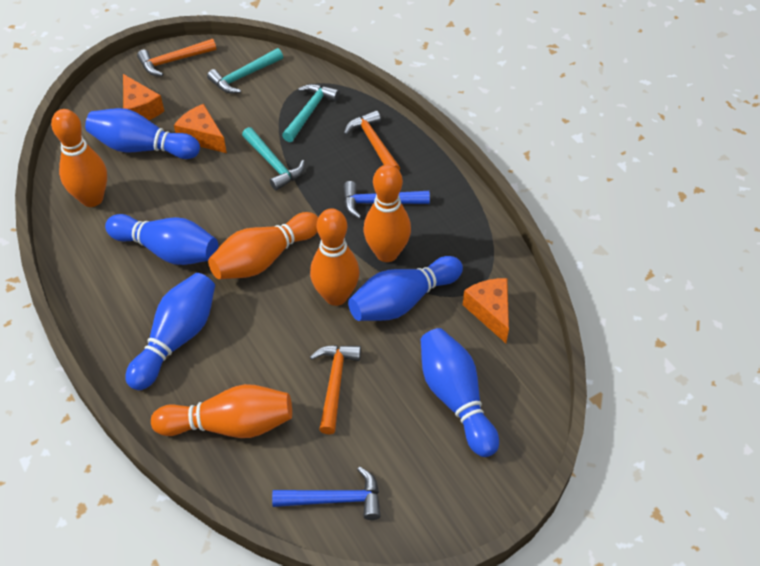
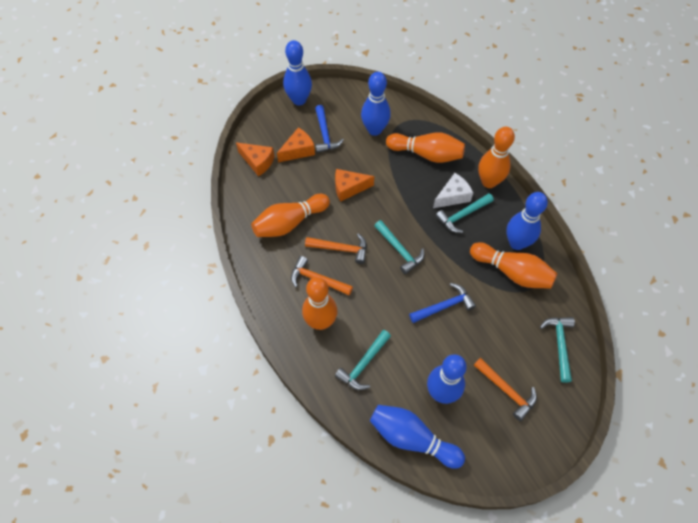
turquoise hammer: 3 -> 4
white cheese: 0 -> 1

